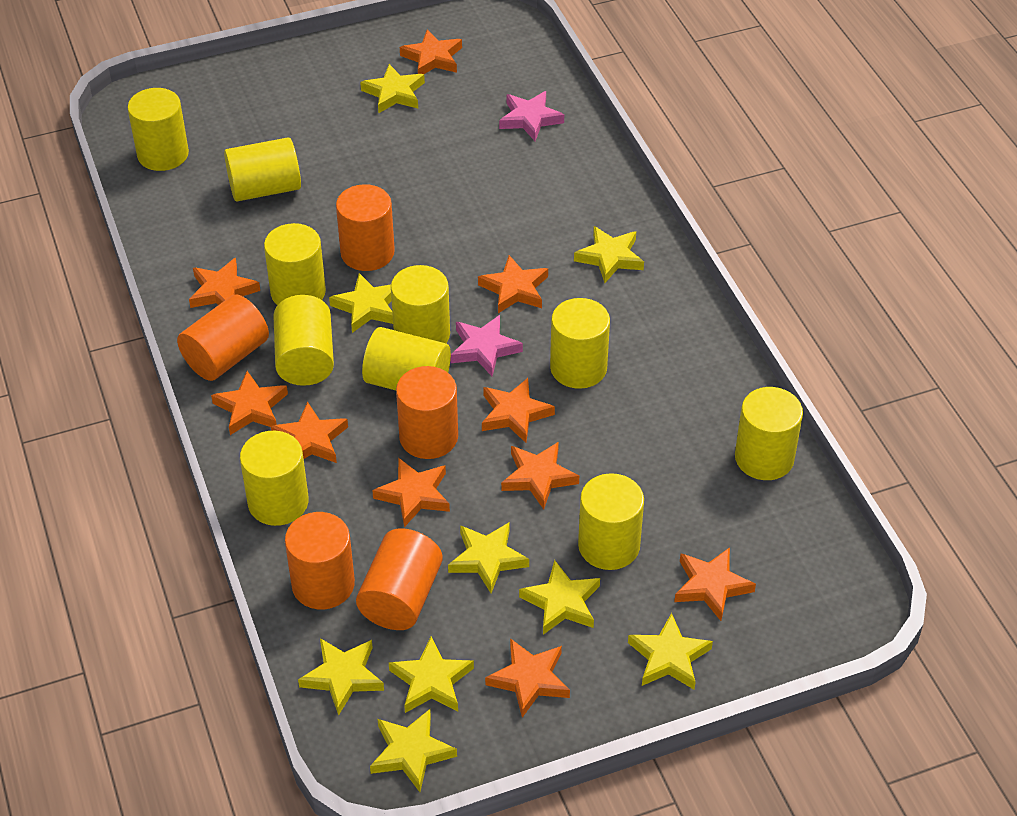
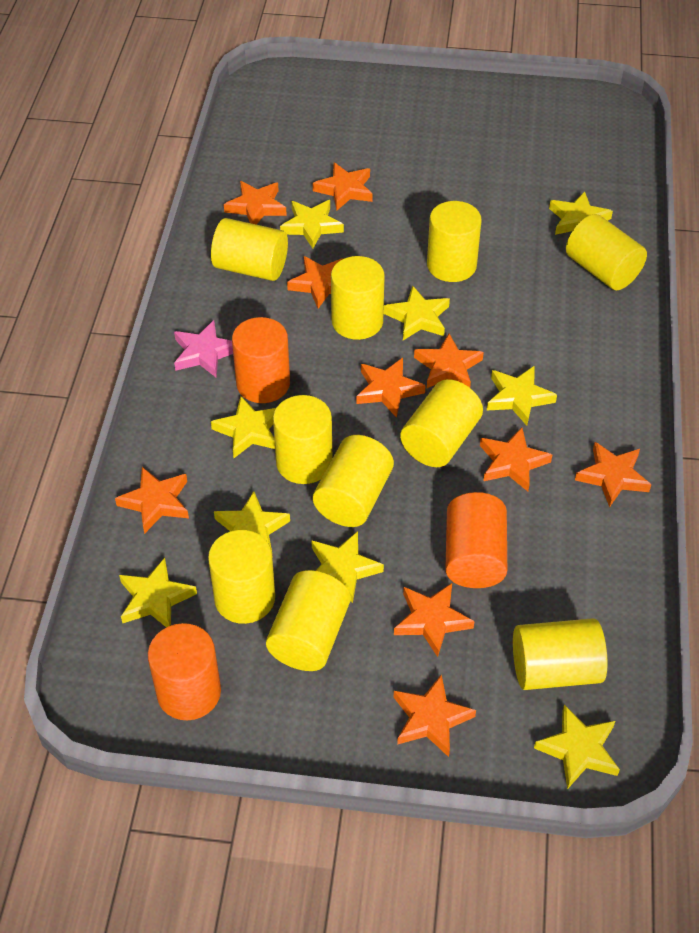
orange cylinder: 5 -> 3
pink star: 2 -> 1

